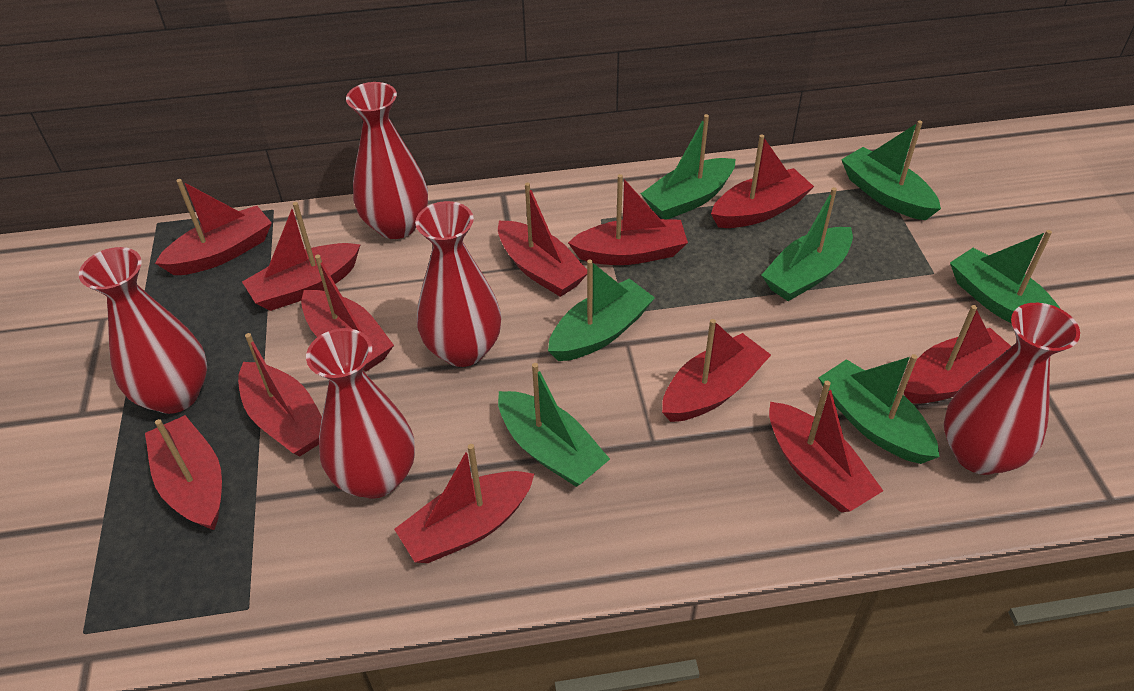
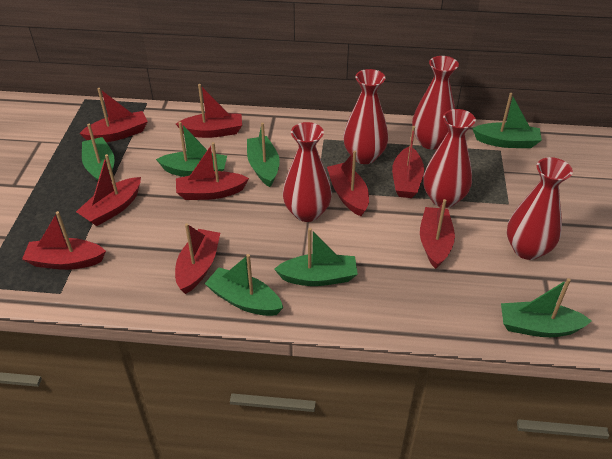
red boat: 12 -> 9

